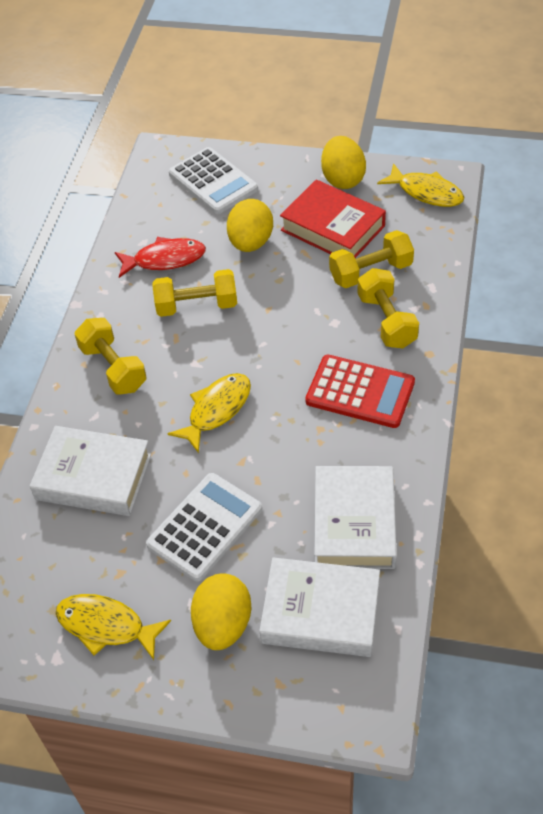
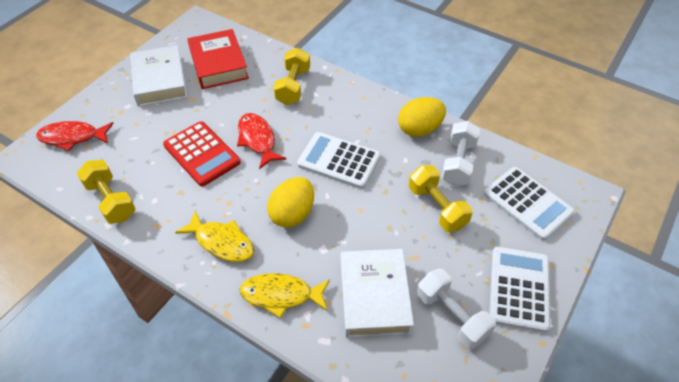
red fish: 1 -> 2
white book: 3 -> 2
white calculator: 2 -> 3
white dumbbell: 0 -> 2
yellow dumbbell: 4 -> 3
yellow egg: 3 -> 2
yellow fish: 3 -> 2

